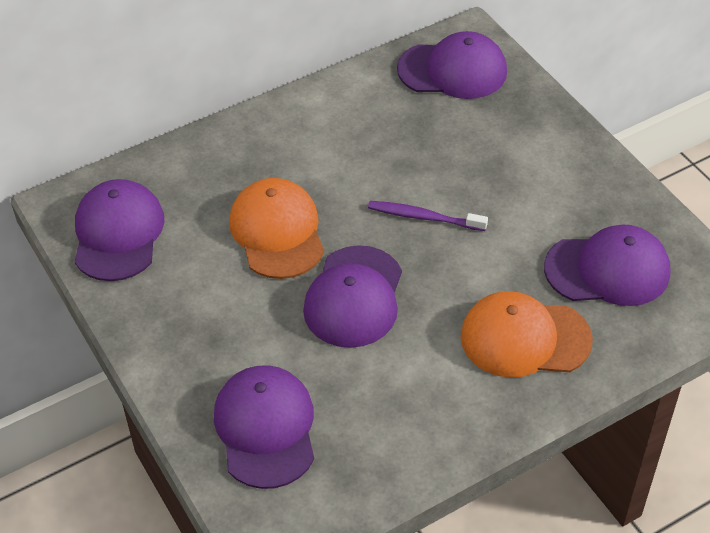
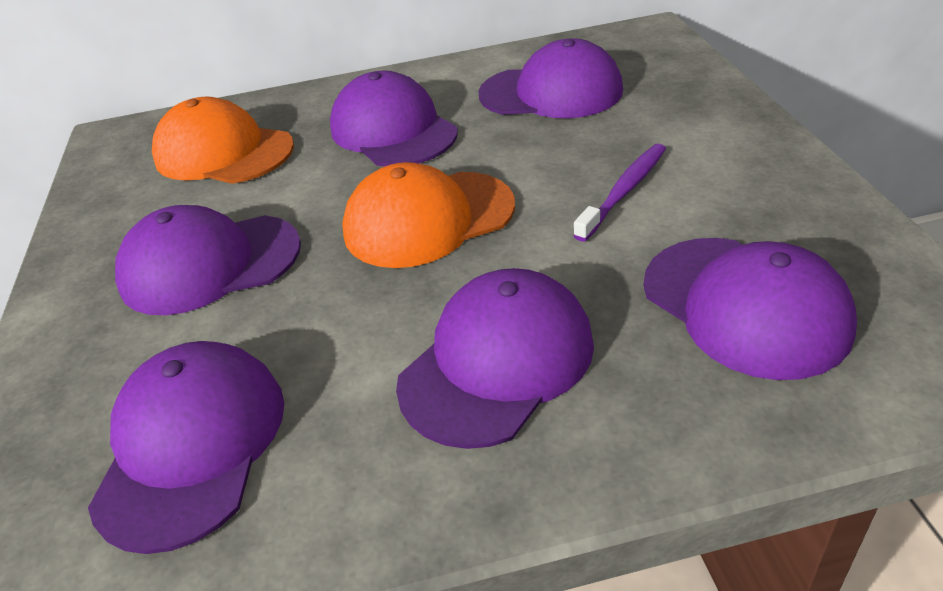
purple cap: 5 -> 6

